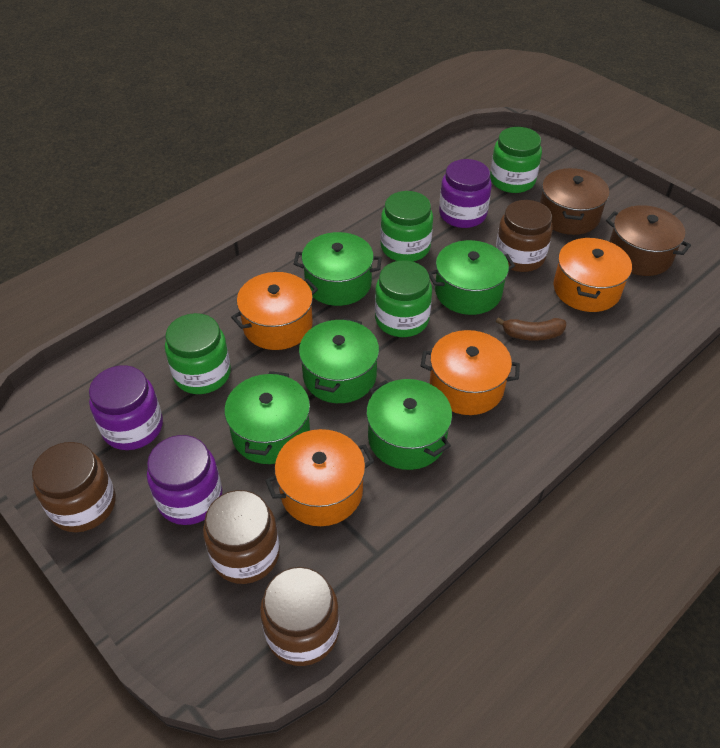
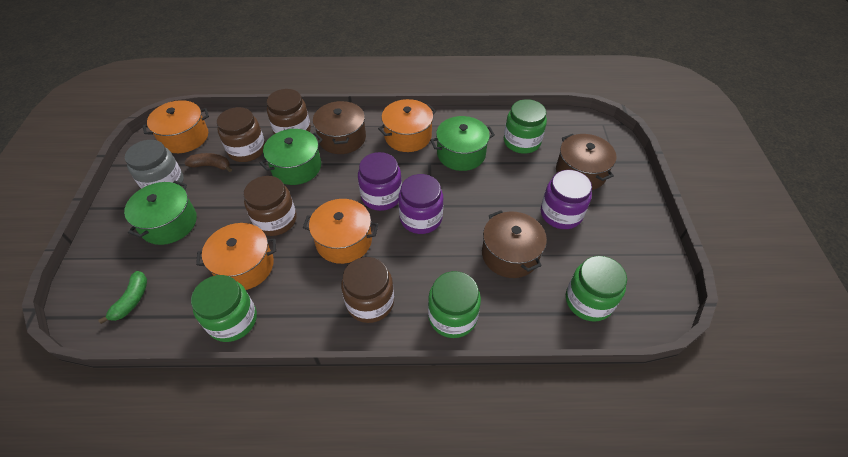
brown pot: 2 -> 3
green banana: 0 -> 1
green pot: 5 -> 3
grey jar: 0 -> 1

